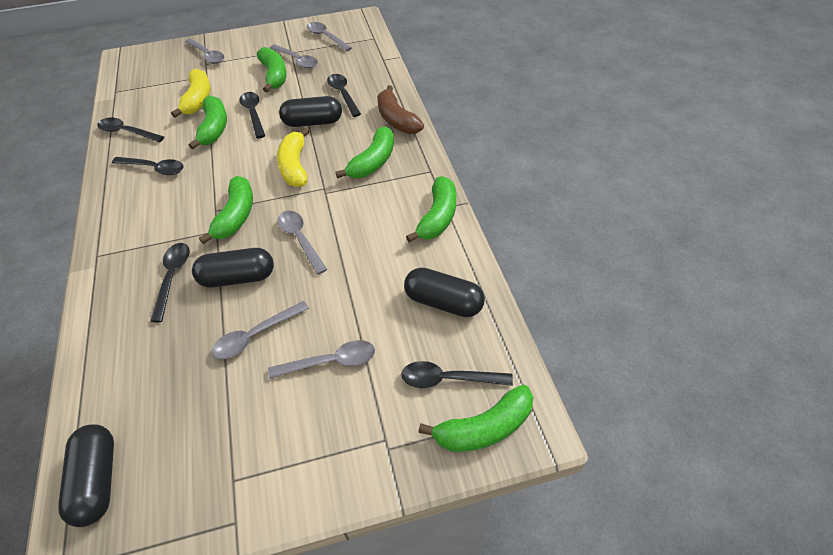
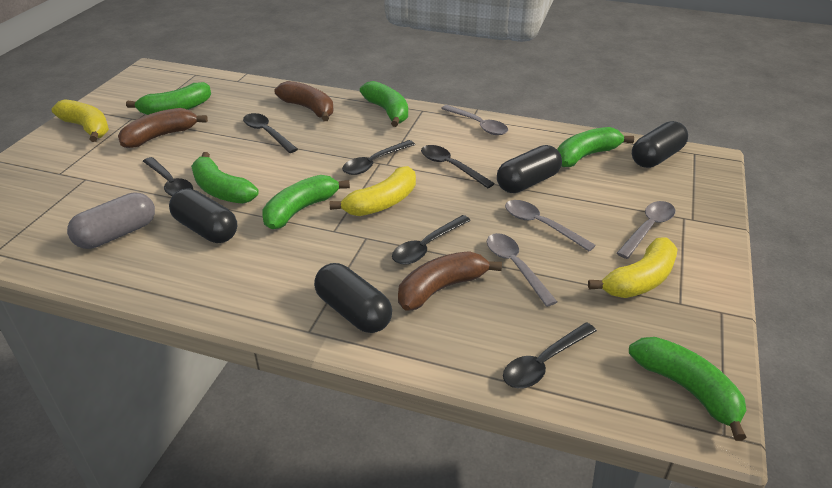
brown banana: 1 -> 3
grey capsule: 0 -> 1
grey spoon: 6 -> 4
yellow banana: 2 -> 3

